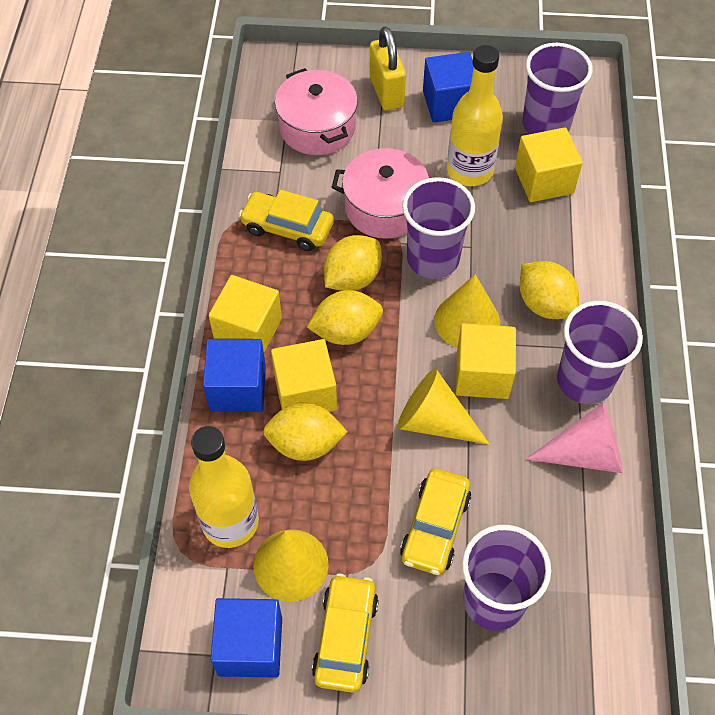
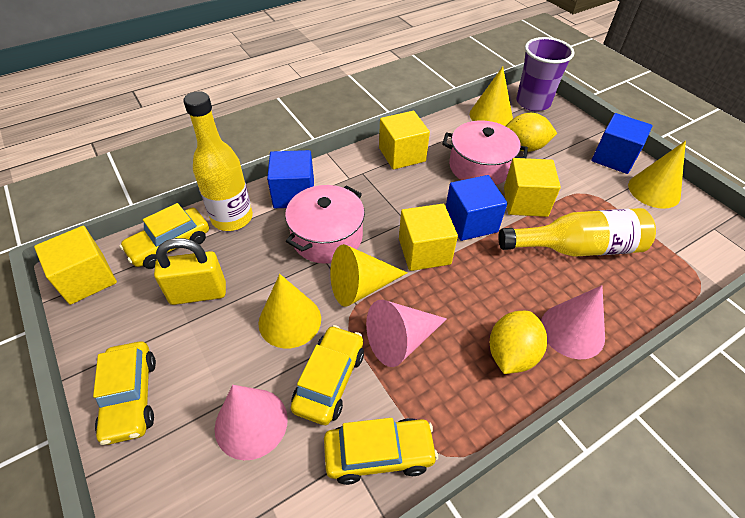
pink cone: 1 -> 3
purple cup: 4 -> 1
yellow car: 3 -> 4
yellow cone: 3 -> 4
yellow lemon: 4 -> 2

